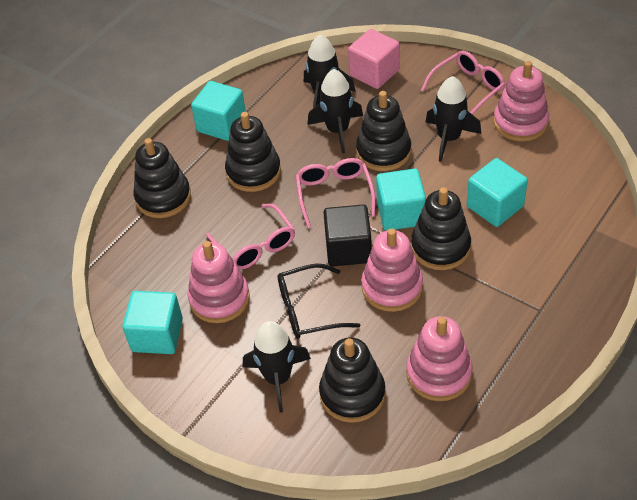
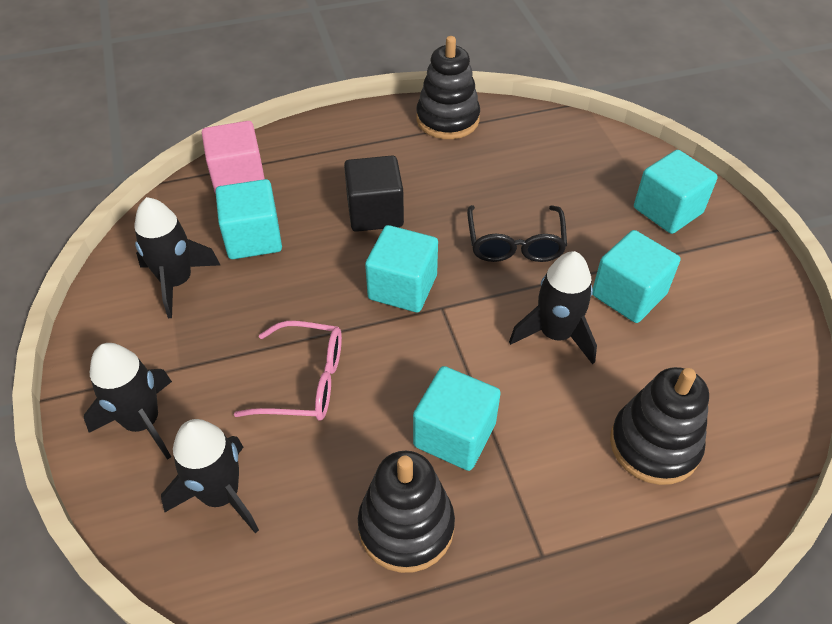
black stacking toy: 5 -> 3
pink glasses: 3 -> 1
pink stacking toy: 4 -> 0
turquoise cube: 4 -> 5

